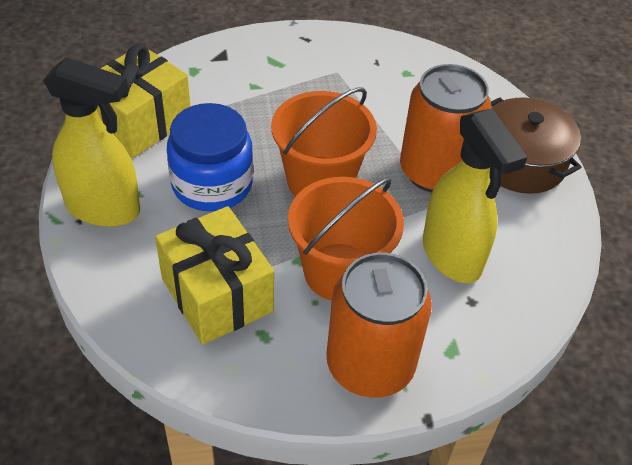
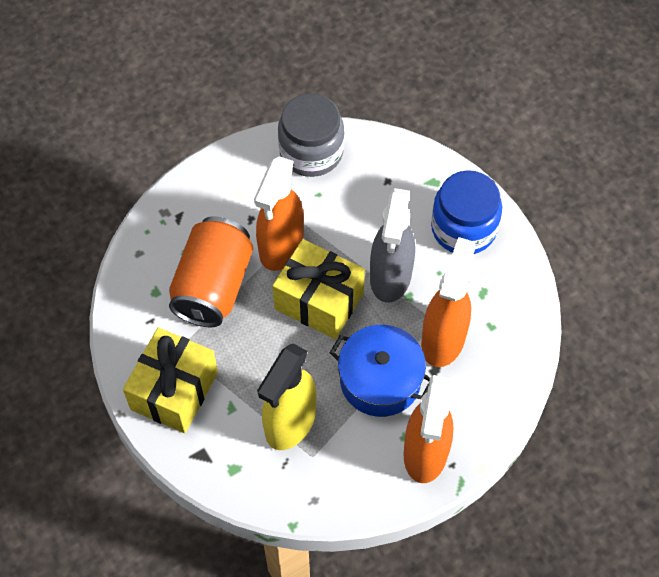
blue pot: 0 -> 1
brown pot: 1 -> 0
grey jar: 0 -> 1
grey spray bottle: 0 -> 1
orange bucket: 2 -> 0
orange can: 2 -> 1
orange spray bottle: 0 -> 3
yellow spray bottle: 2 -> 1

